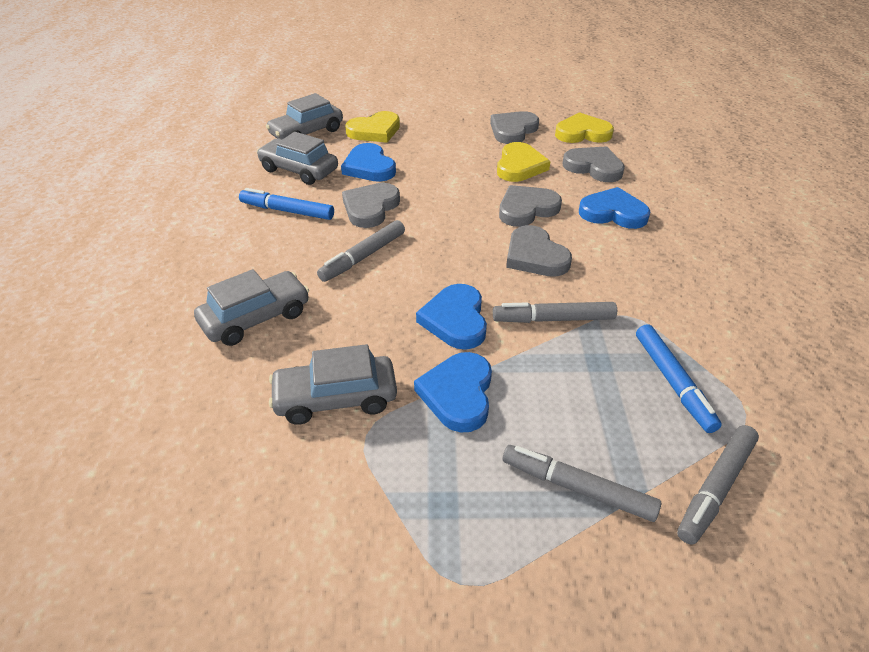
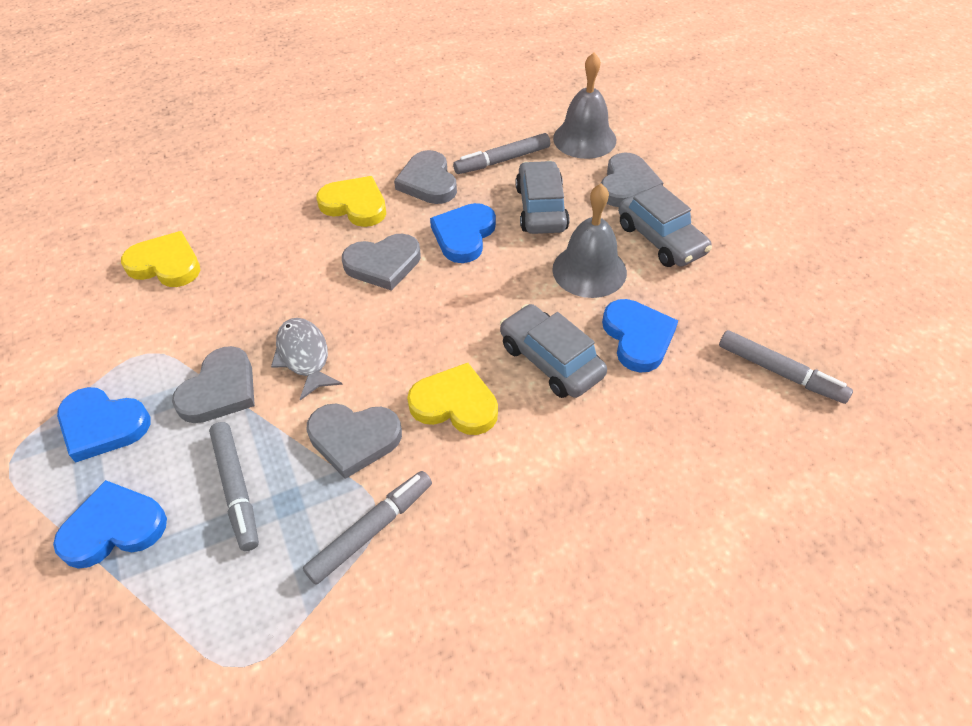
blue marker: 2 -> 0
grey bell: 0 -> 2
grey car: 4 -> 3
grey fish: 0 -> 1

